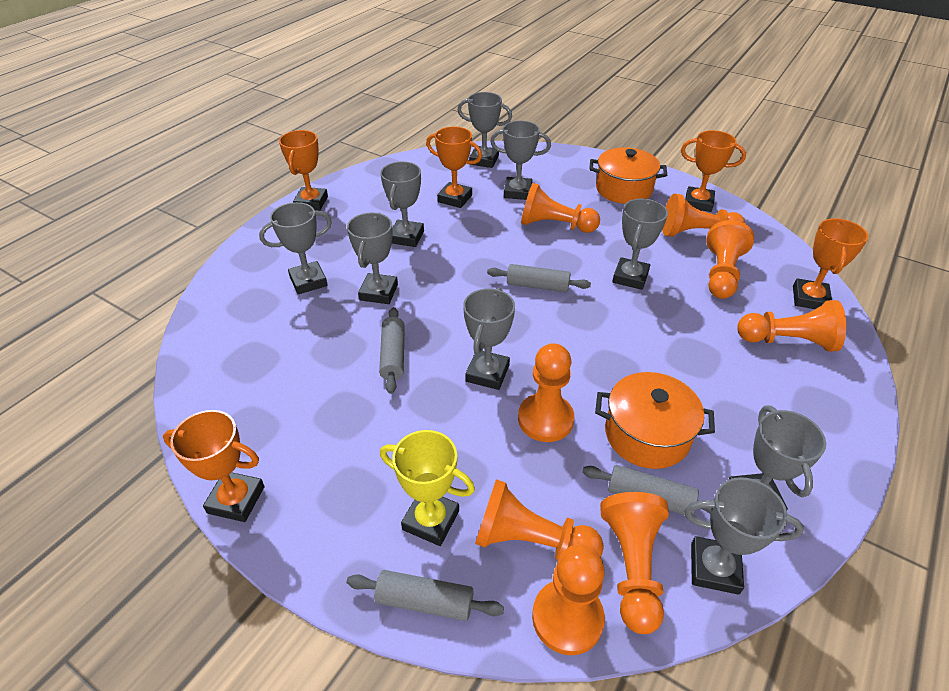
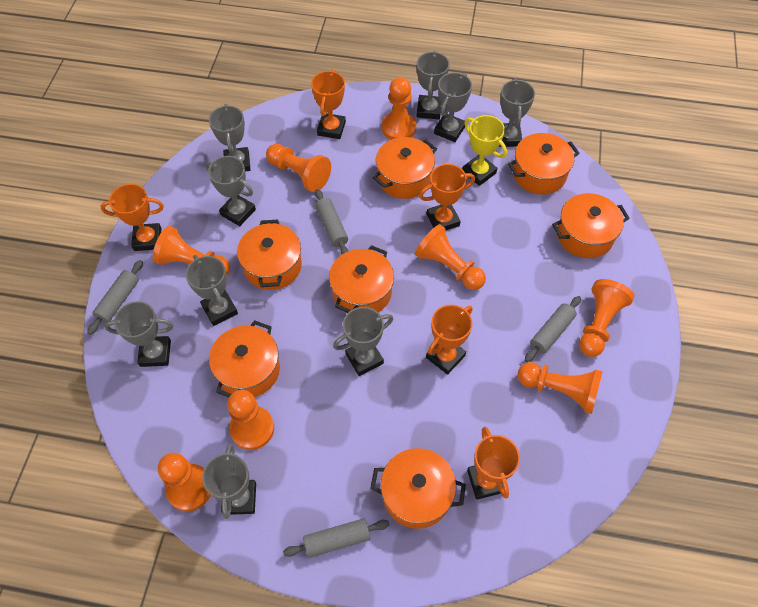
orange pot: 2 -> 7

